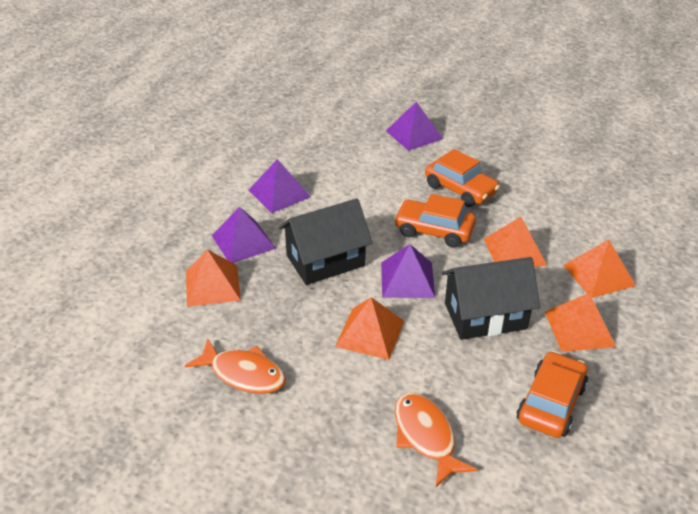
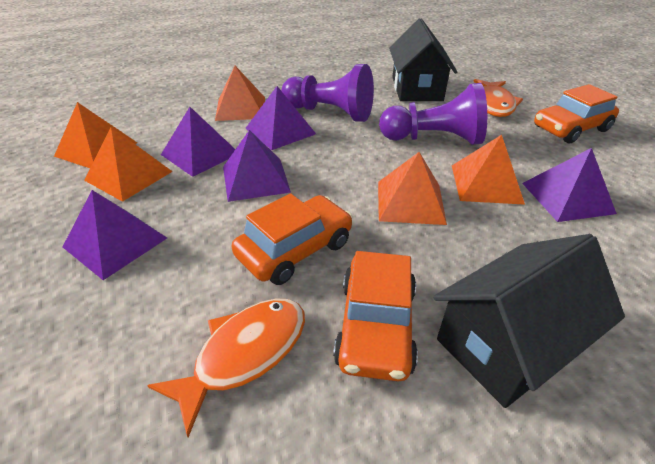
purple pawn: 0 -> 2
purple pyramid: 4 -> 5

